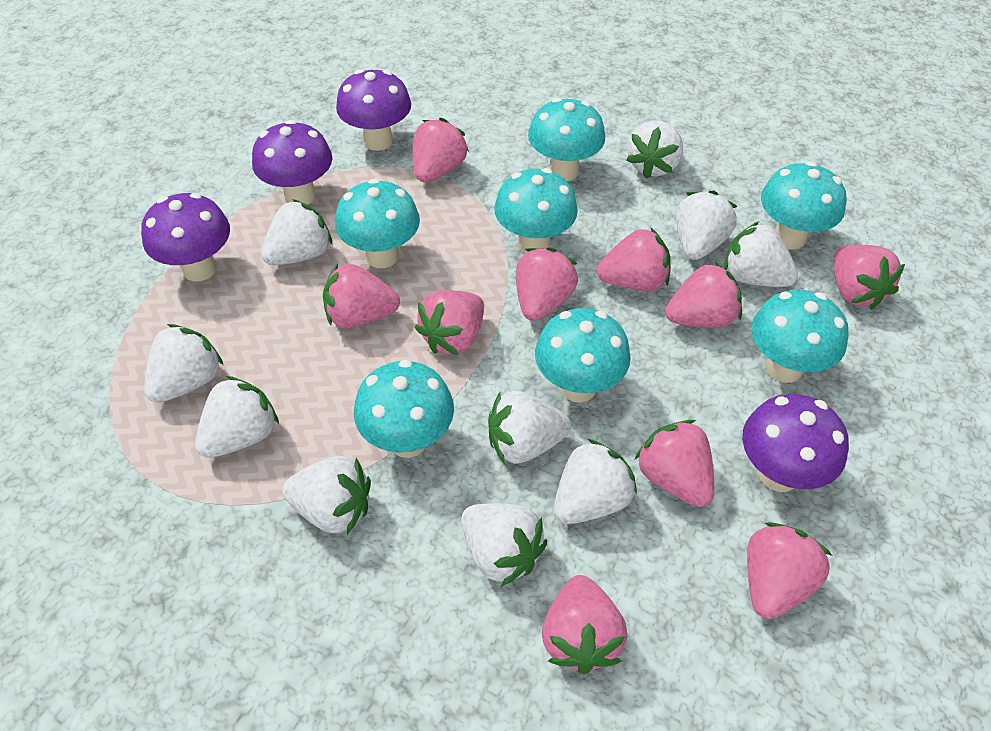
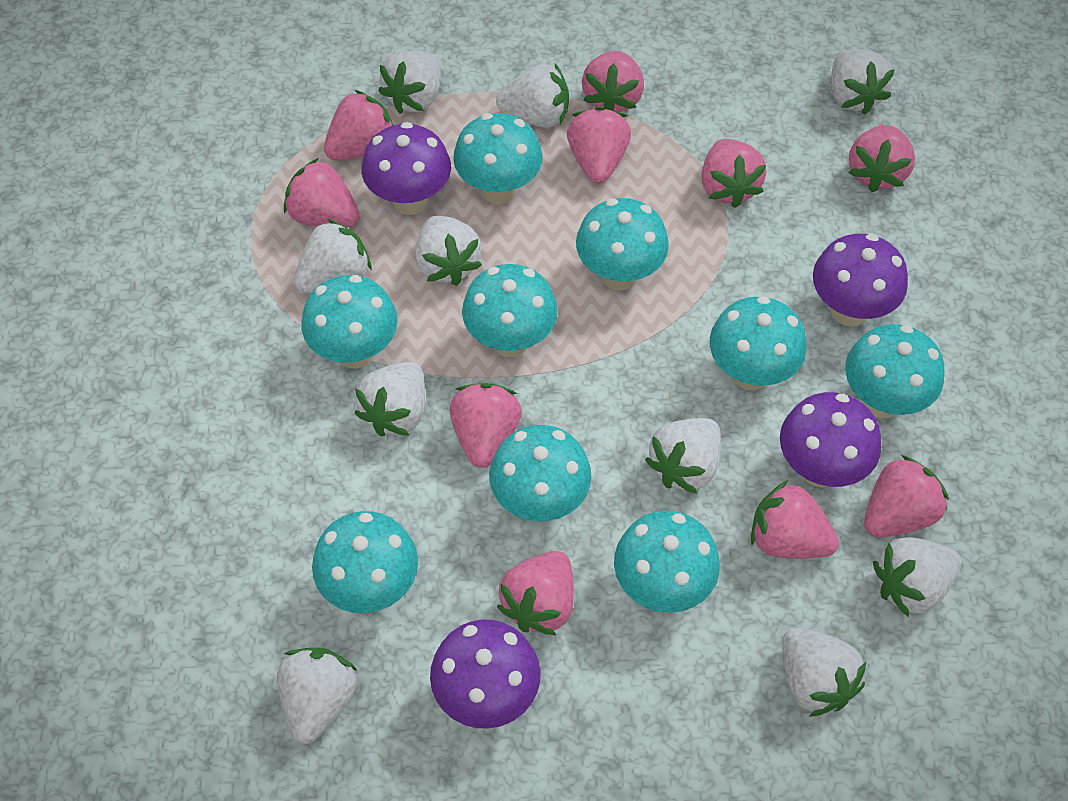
turquoise mushroom: 7 -> 9

